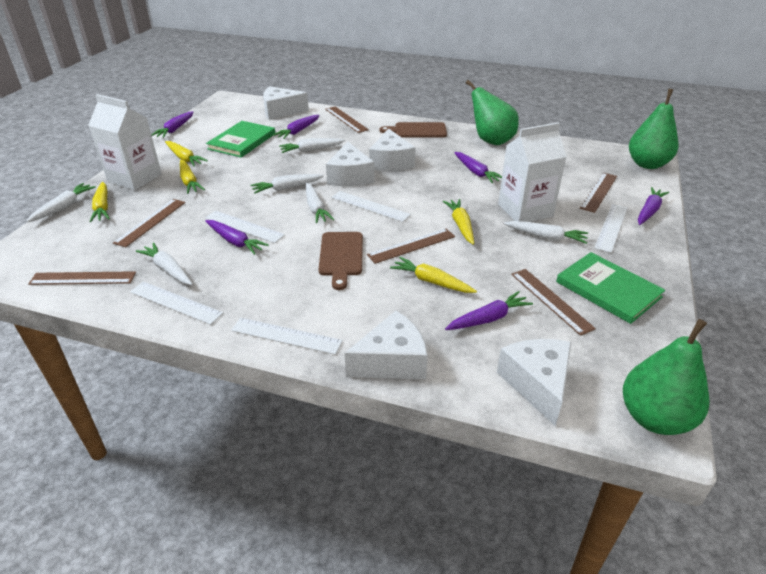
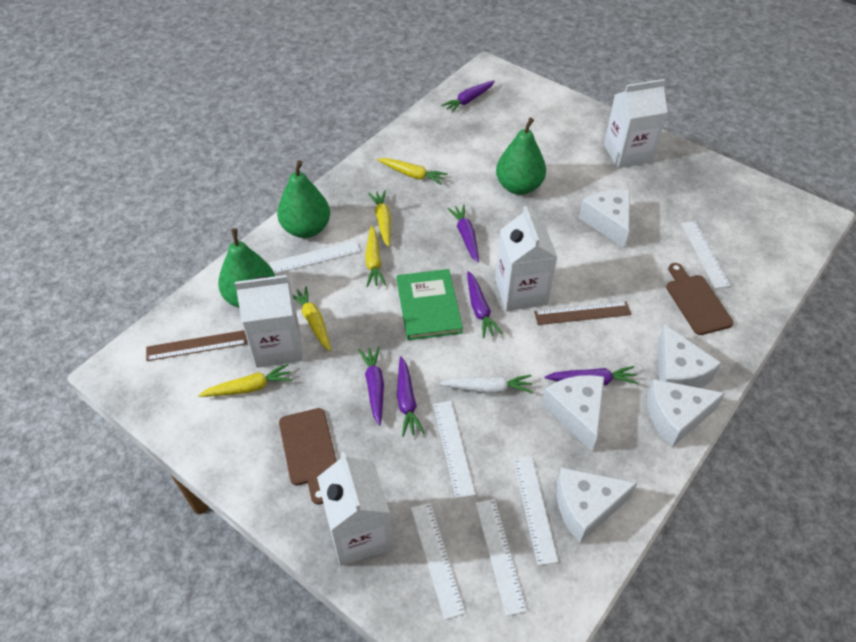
brown ruler: 6 -> 2
green book: 2 -> 1
white carrot: 6 -> 1
white carton: 2 -> 4
white ruler: 5 -> 6

